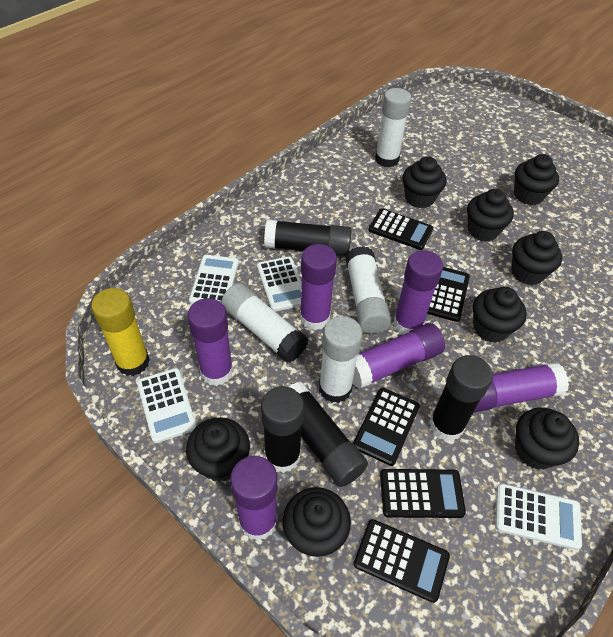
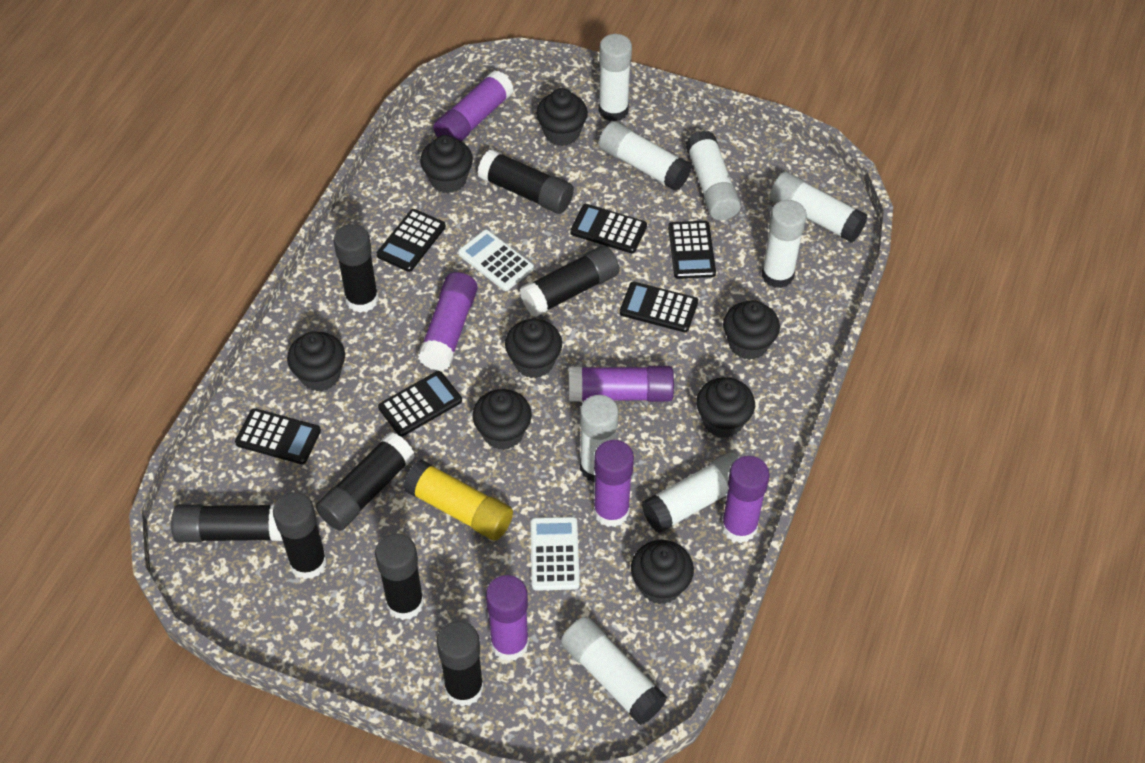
black calculator: 5 -> 6
black glue stick: 4 -> 8
white calculator: 4 -> 2
white glue stick: 4 -> 8

